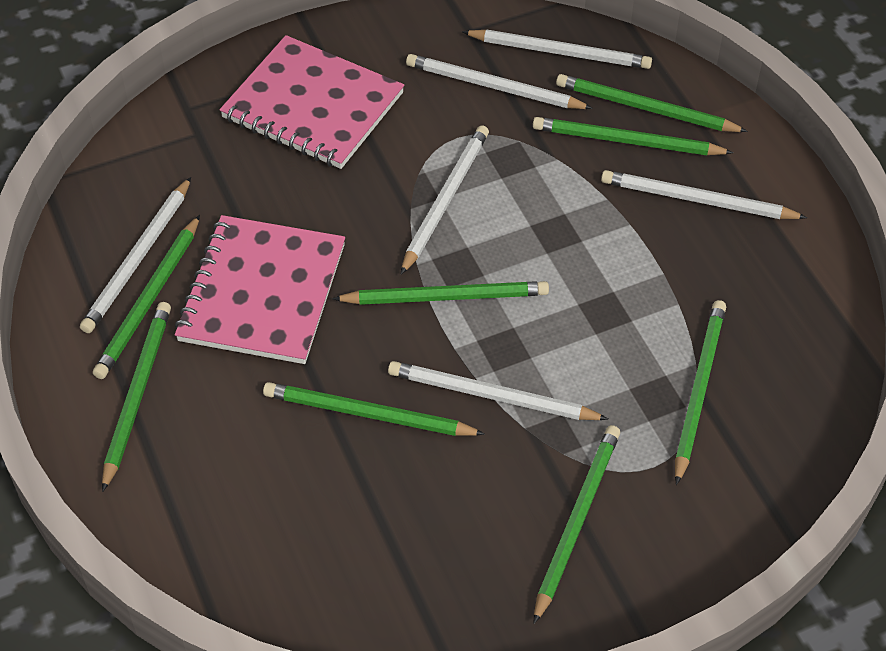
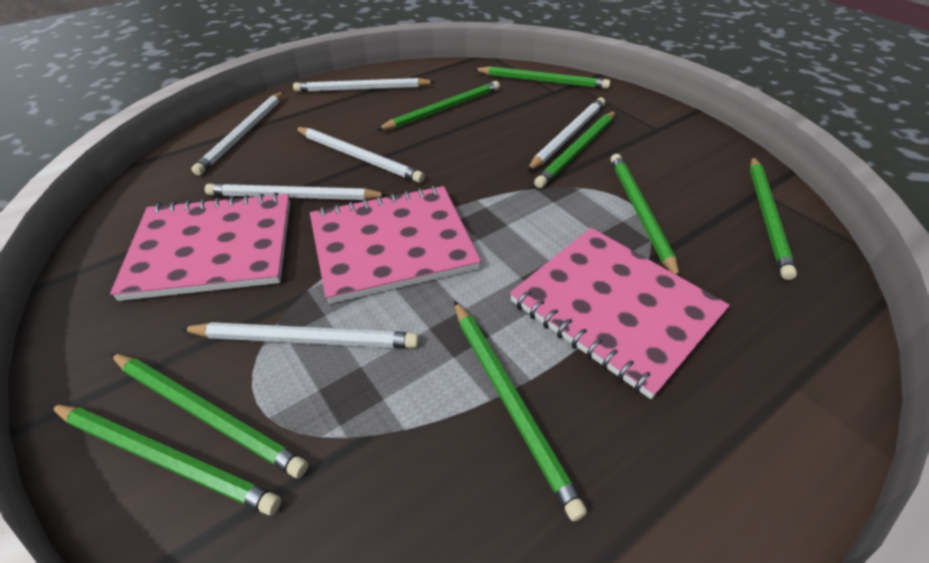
pink notebook: 2 -> 3

